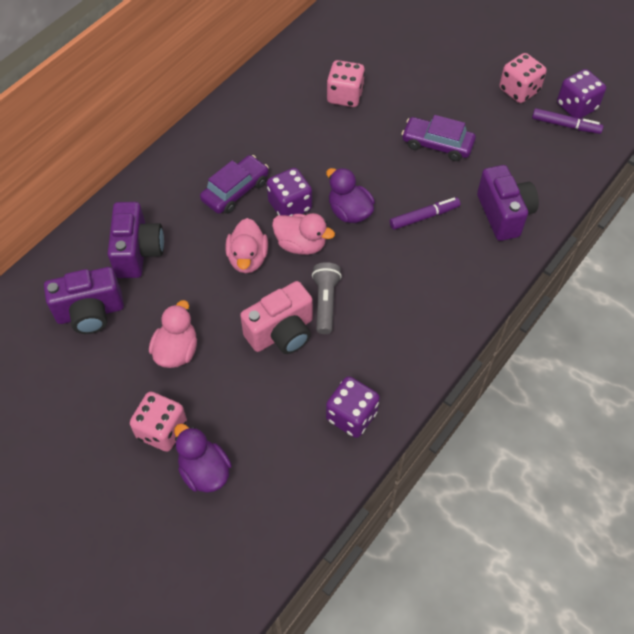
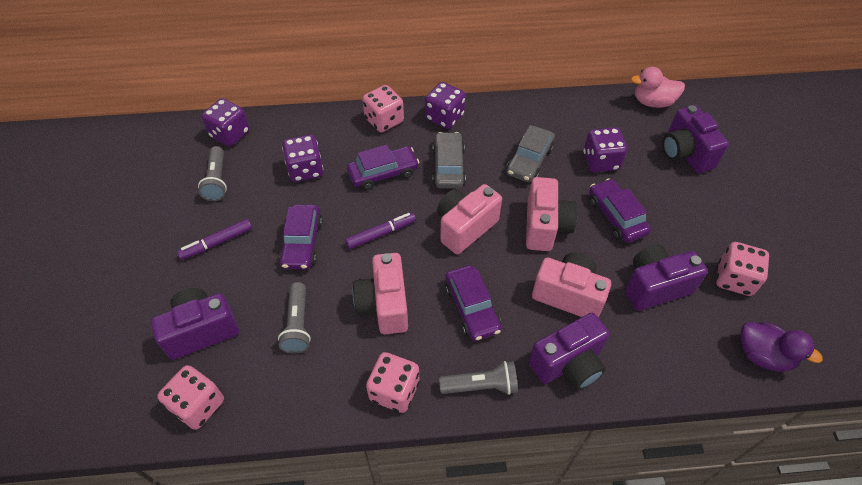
grey car: 0 -> 2
grey flashlight: 1 -> 3
pink camera: 1 -> 4
pink dice: 3 -> 4
pink duck: 3 -> 1
purple camera: 3 -> 4
purple car: 2 -> 4
purple dice: 3 -> 4
purple duck: 2 -> 1

